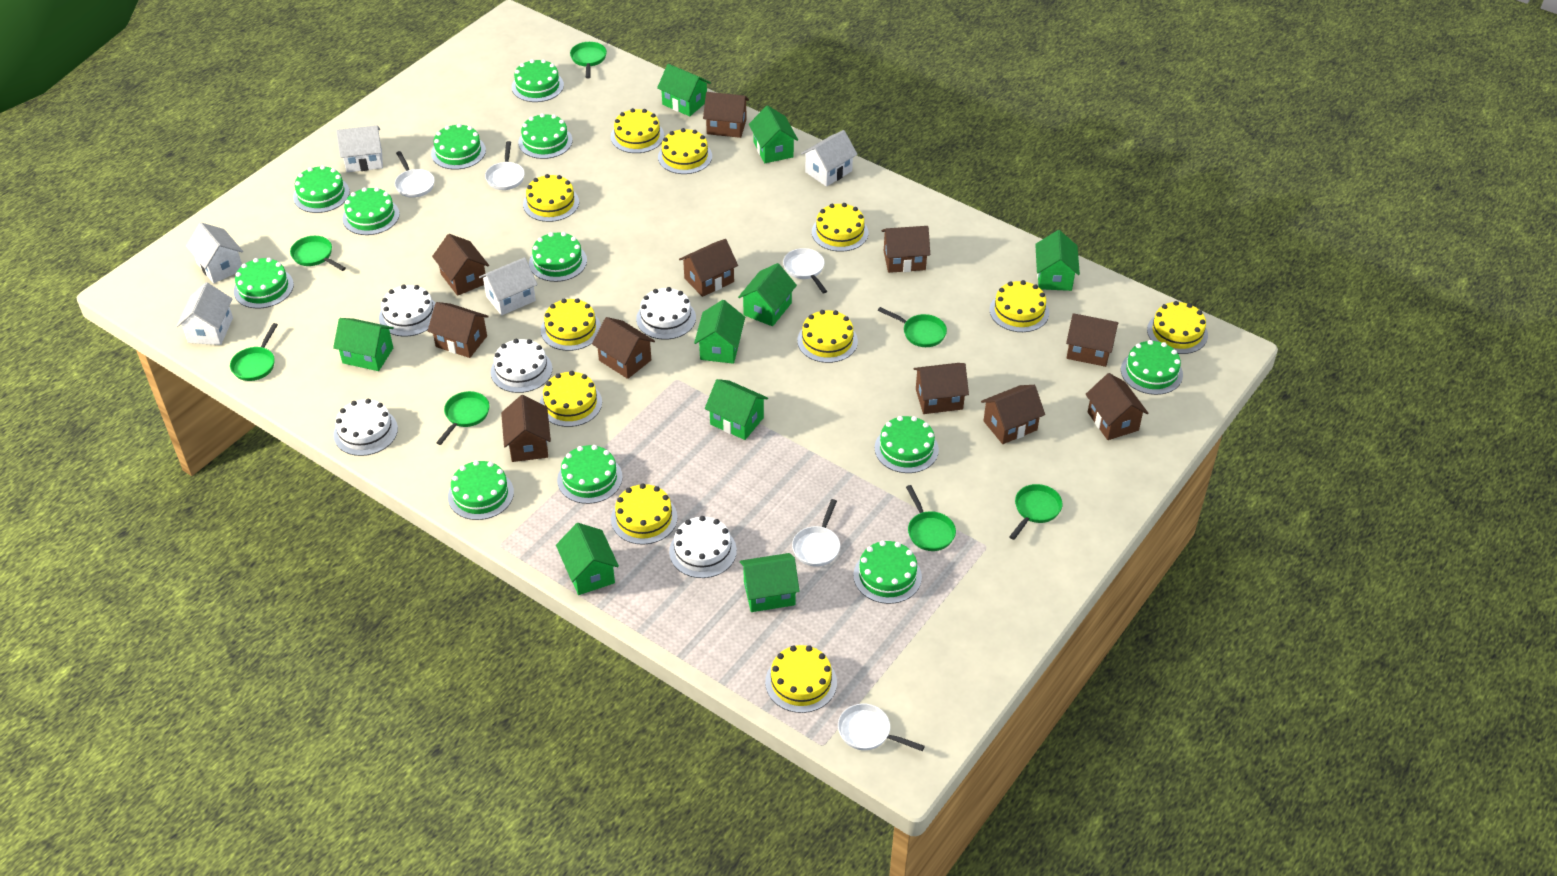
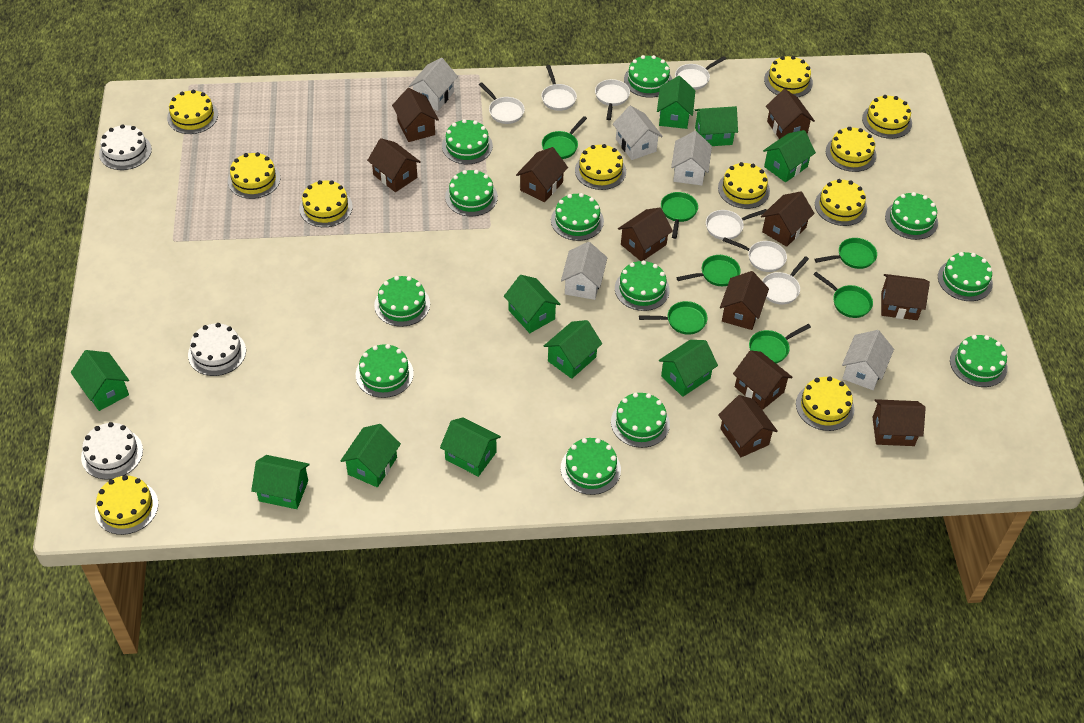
green house: 9 -> 10
white cake: 5 -> 3
white pan: 5 -> 7

